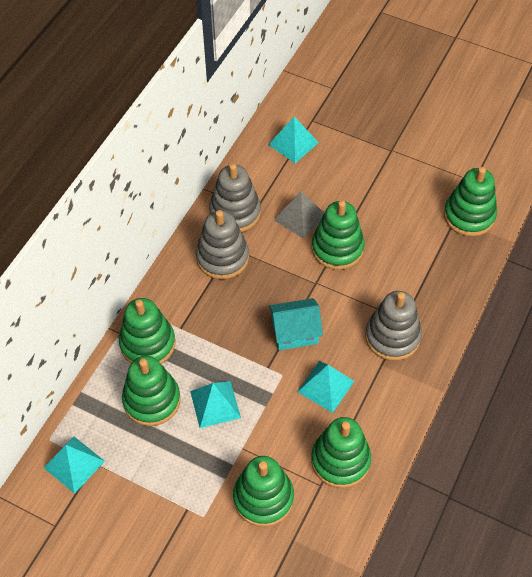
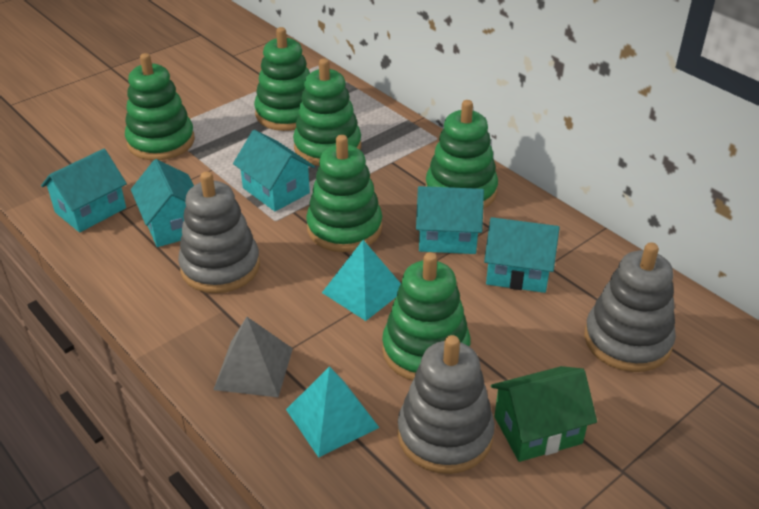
green house: 0 -> 1
turquoise house: 1 -> 5
turquoise pyramid: 4 -> 2

